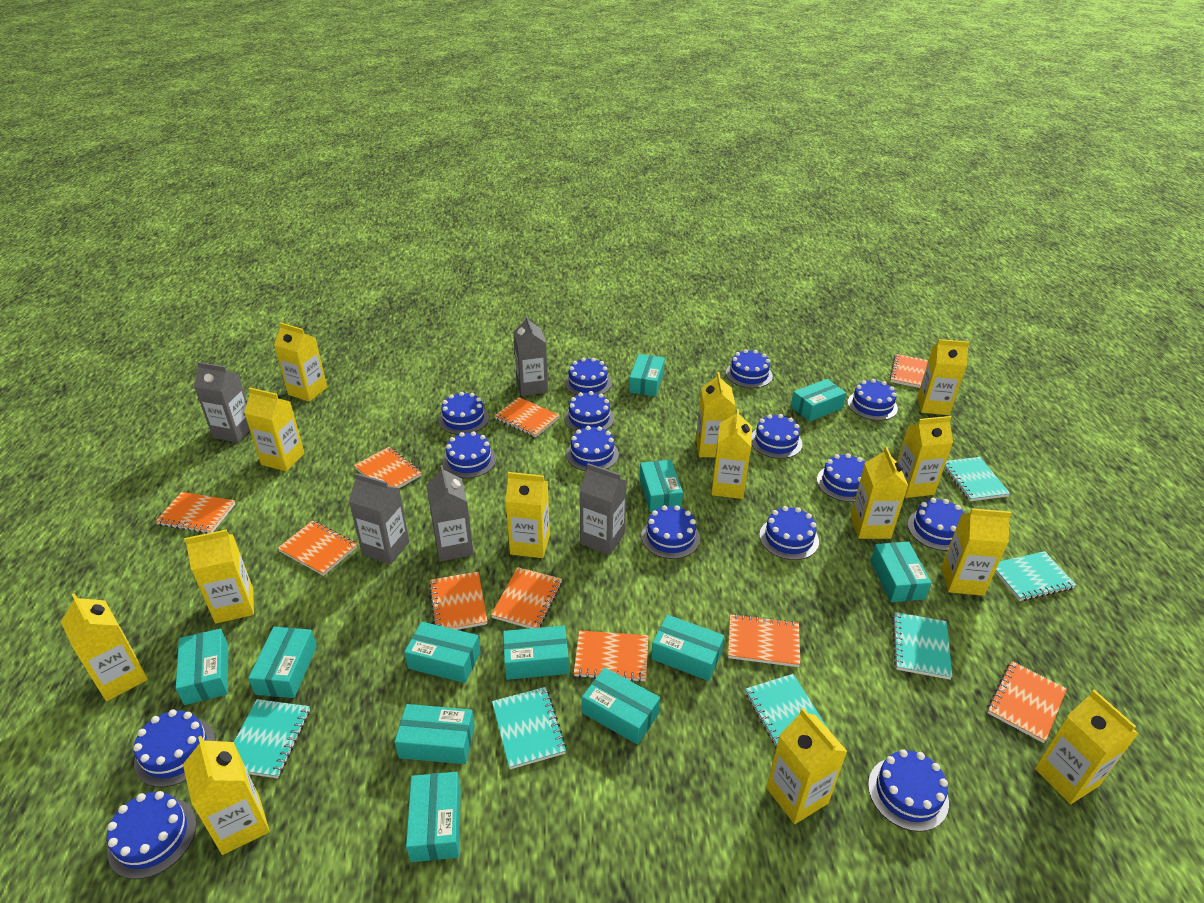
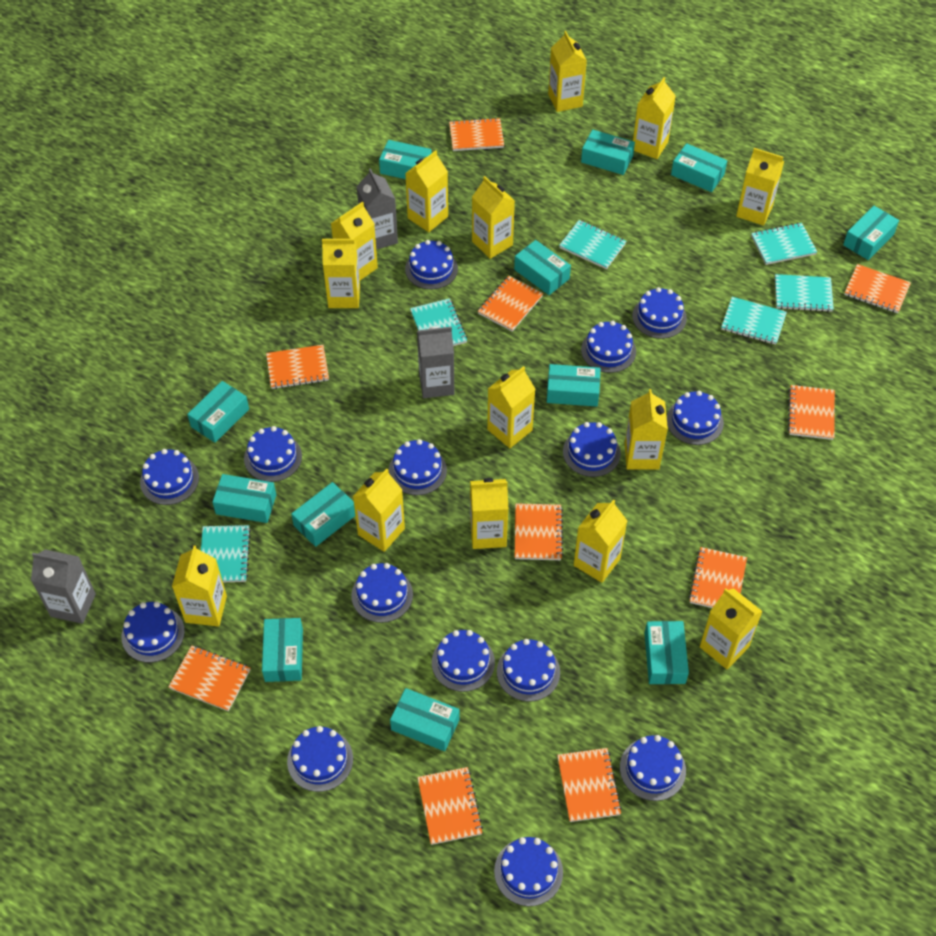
grey carton: 5 -> 3

